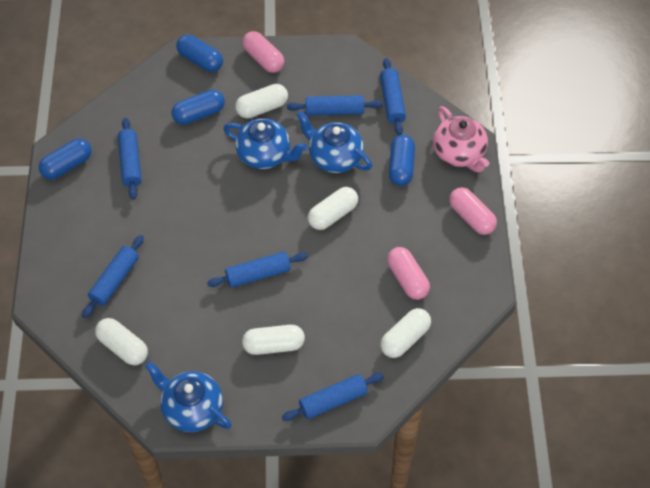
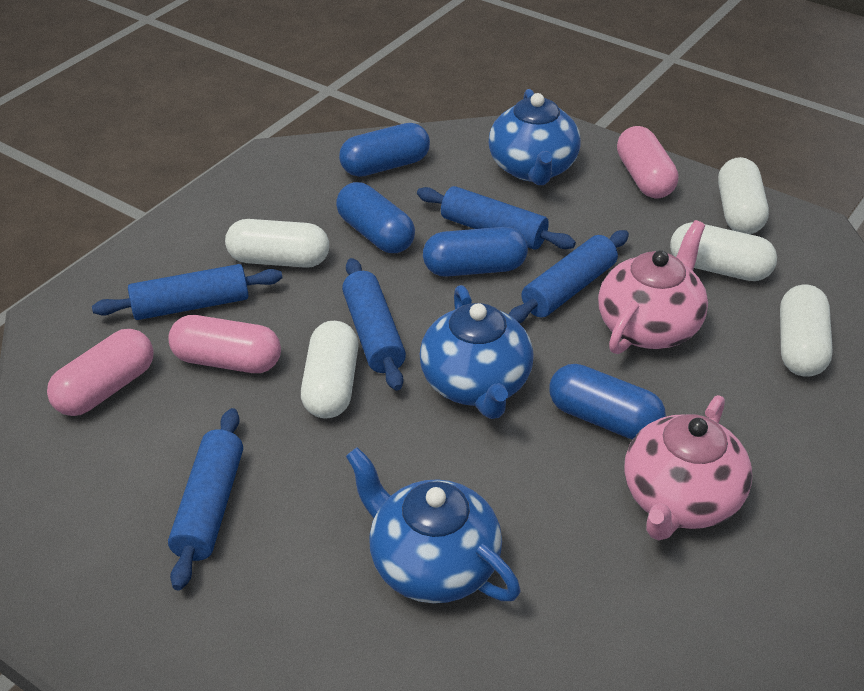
blue rolling pin: 6 -> 5
pink teapot: 1 -> 2

